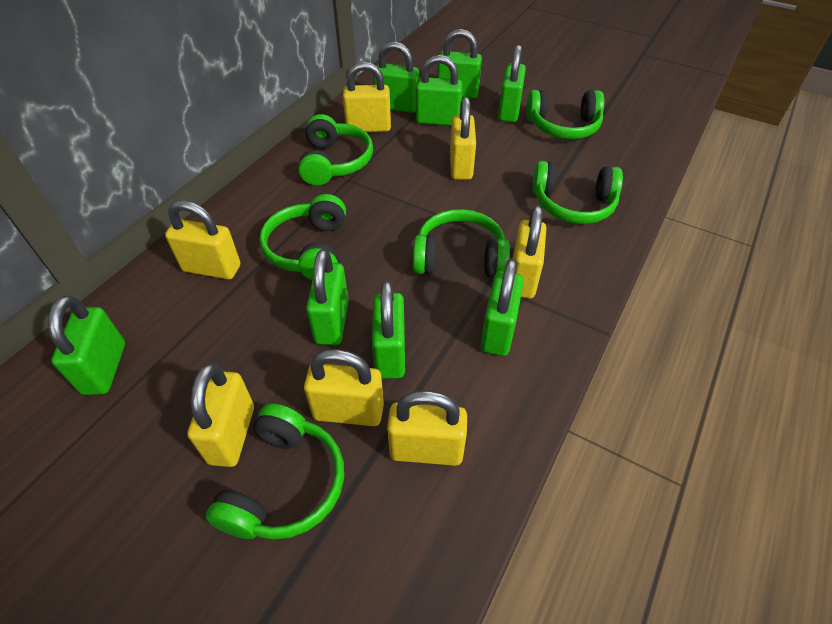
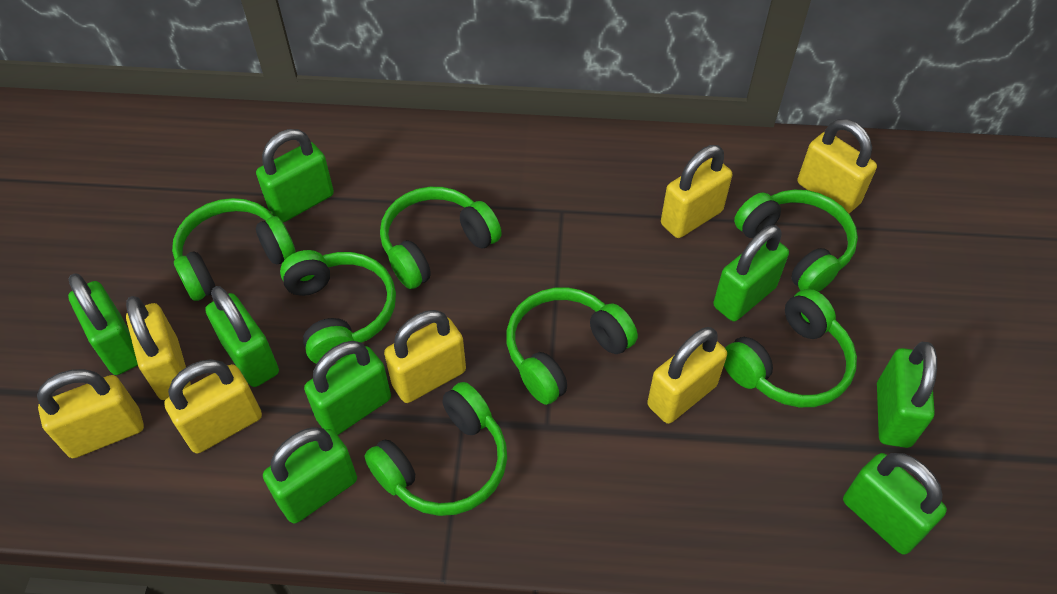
green headphones: 6 -> 7

